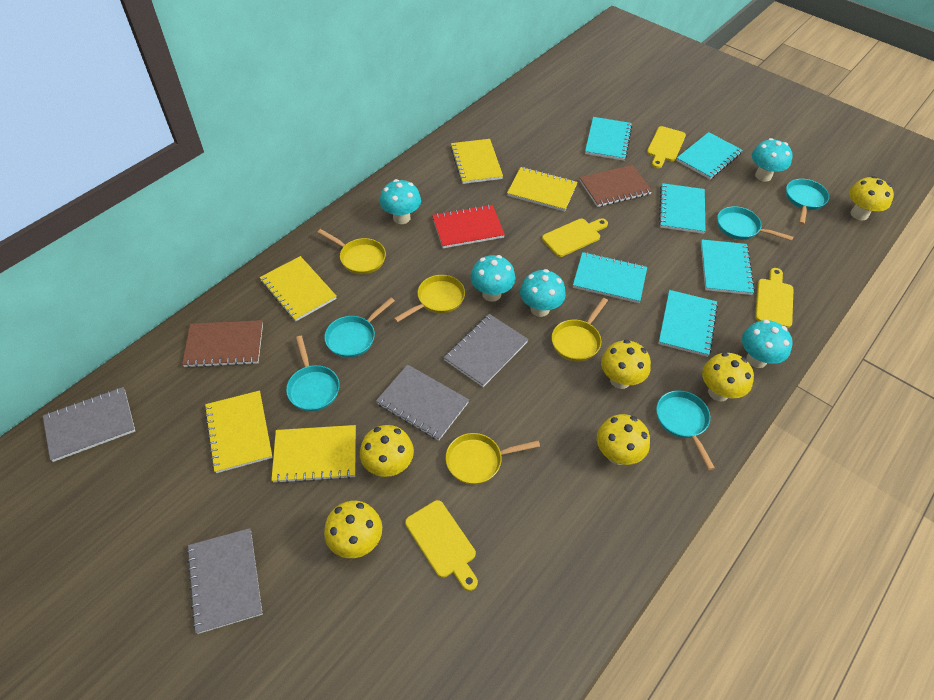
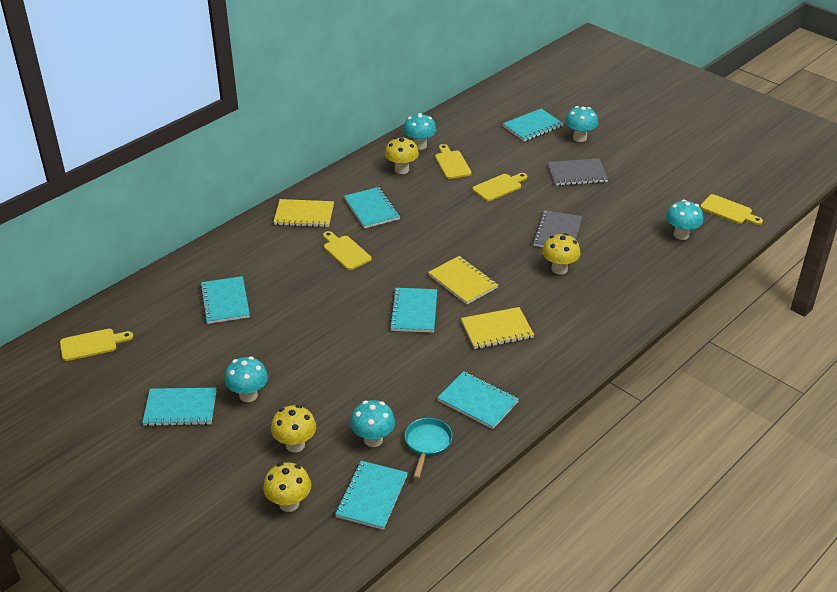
brown notebook: 2 -> 0
grey notebook: 4 -> 2
red notebook: 1 -> 0
turquoise notebook: 6 -> 7
turquoise pan: 5 -> 1
yellow cutting board: 4 -> 5
yellow mushroom: 6 -> 4
yellow notebook: 5 -> 3
yellow pan: 4 -> 0

